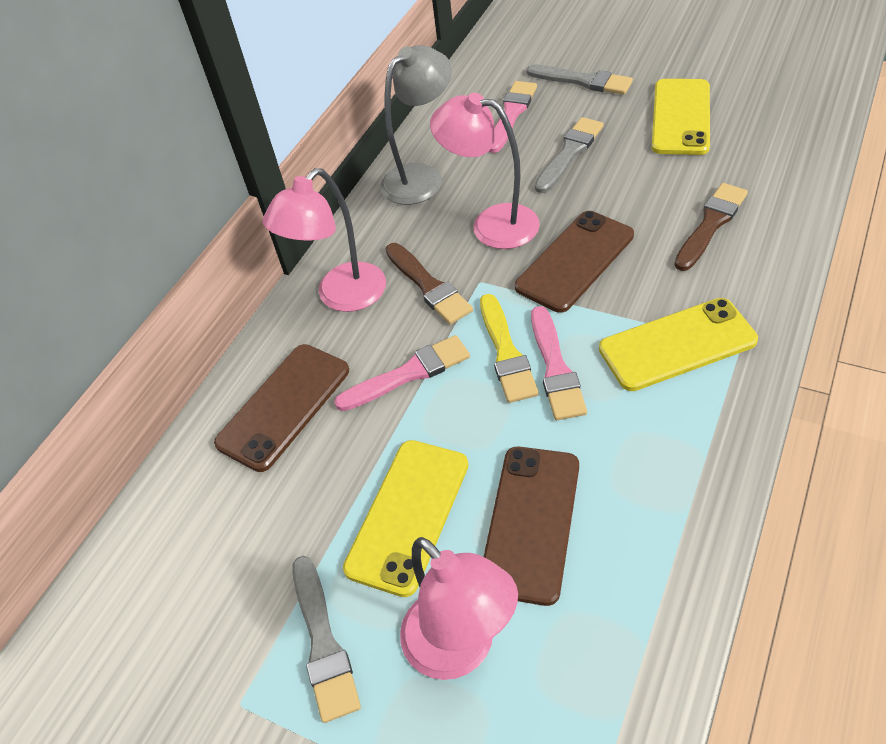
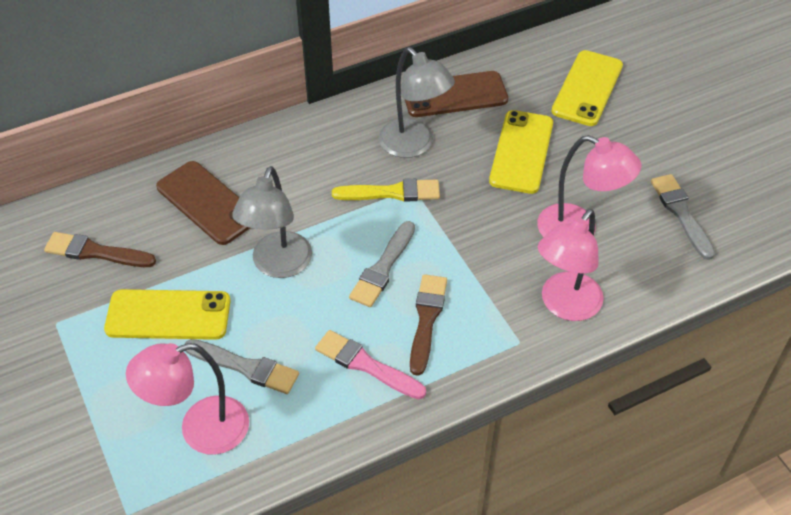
brown phone: 3 -> 2
grey lamp: 1 -> 2
pink brush: 3 -> 1

